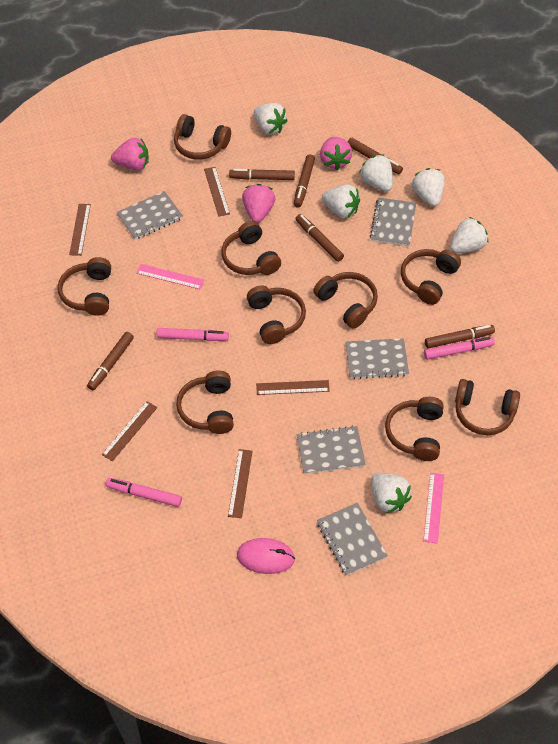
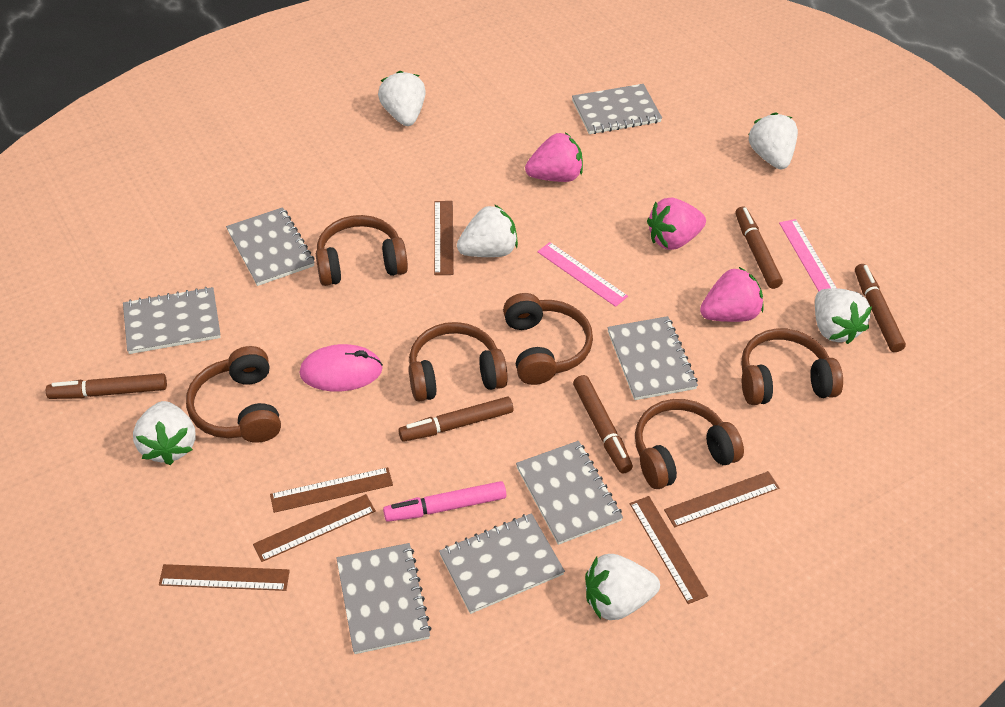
brown headphones: 9 -> 6
brown marker: 6 -> 5
brown ruler: 5 -> 6
grey notebook: 5 -> 7
pink marker: 3 -> 1

